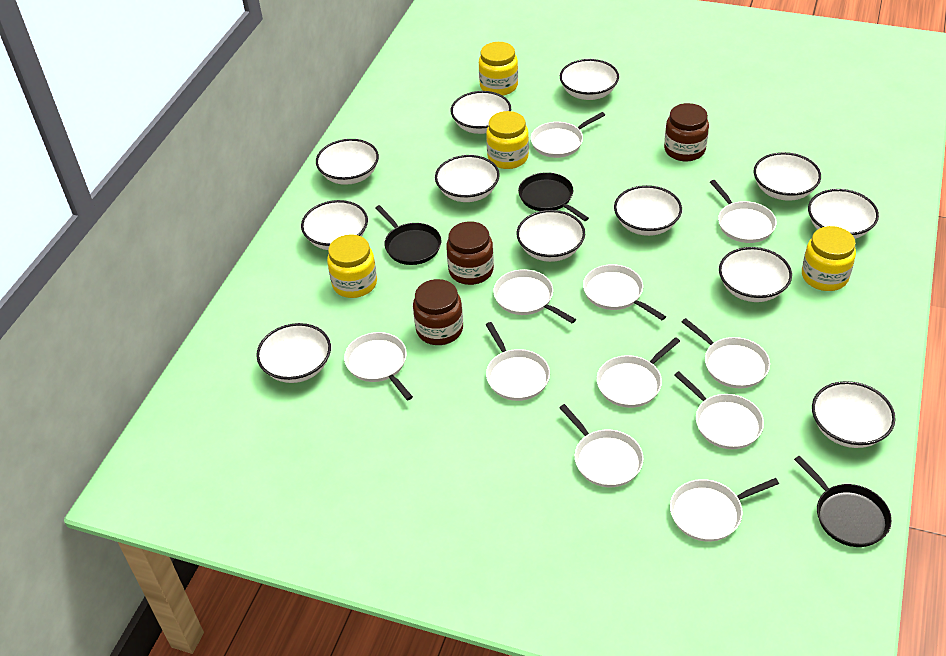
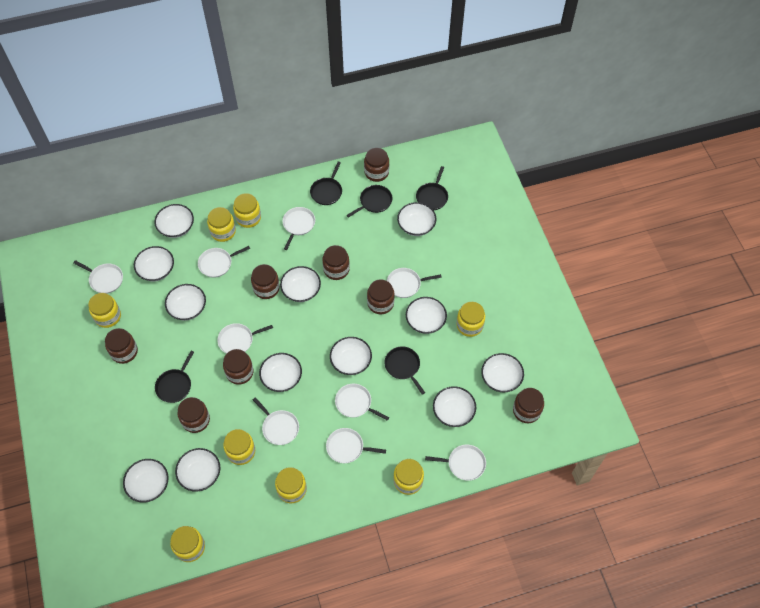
black pan: 3 -> 5
brown jar: 3 -> 8
white pan: 11 -> 9
yellow jar: 4 -> 8

